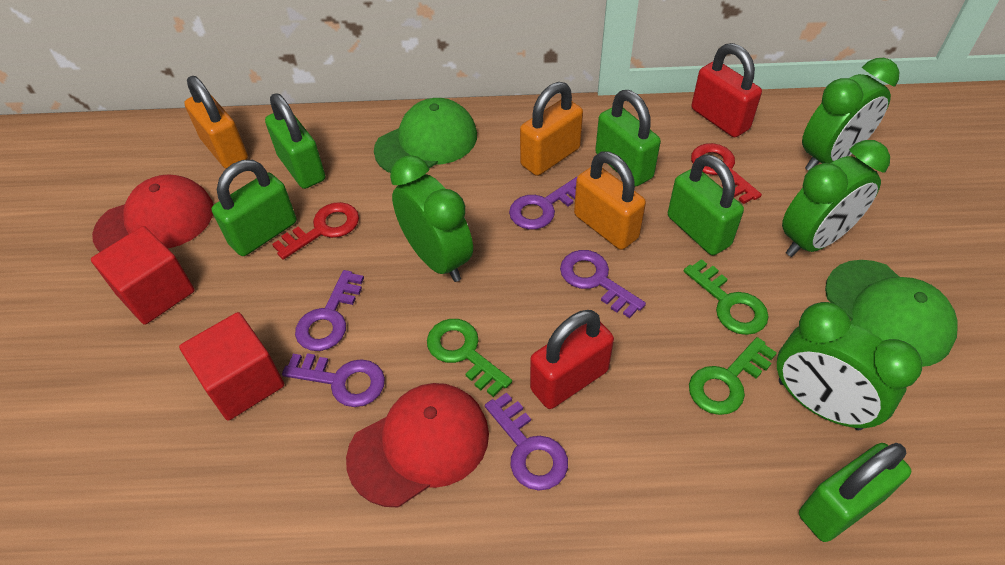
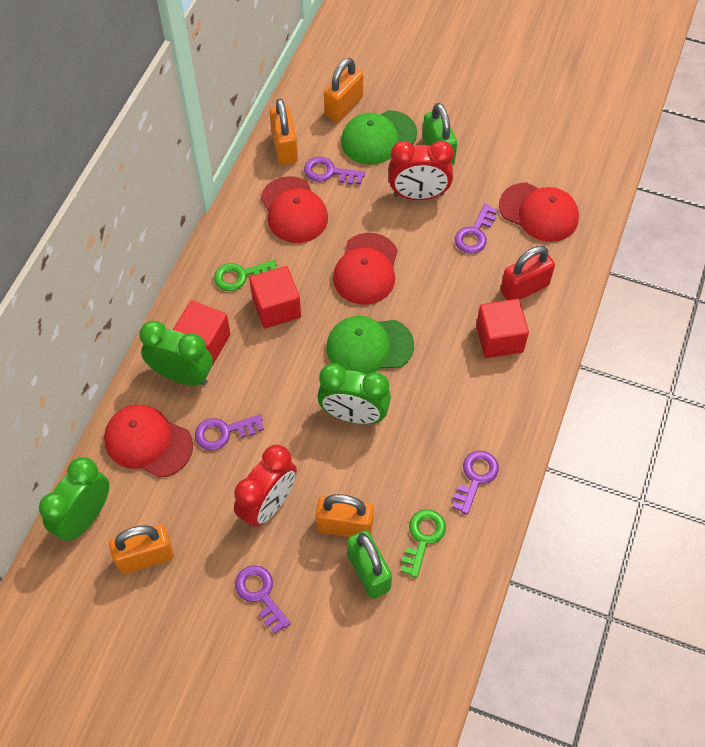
green clock: 4 -> 3
green key: 3 -> 2
green padlock: 5 -> 2
orange padlock: 3 -> 4
red cap: 2 -> 4
red clock: 0 -> 2
red cube: 2 -> 3
red key: 2 -> 0
red padlock: 2 -> 1

